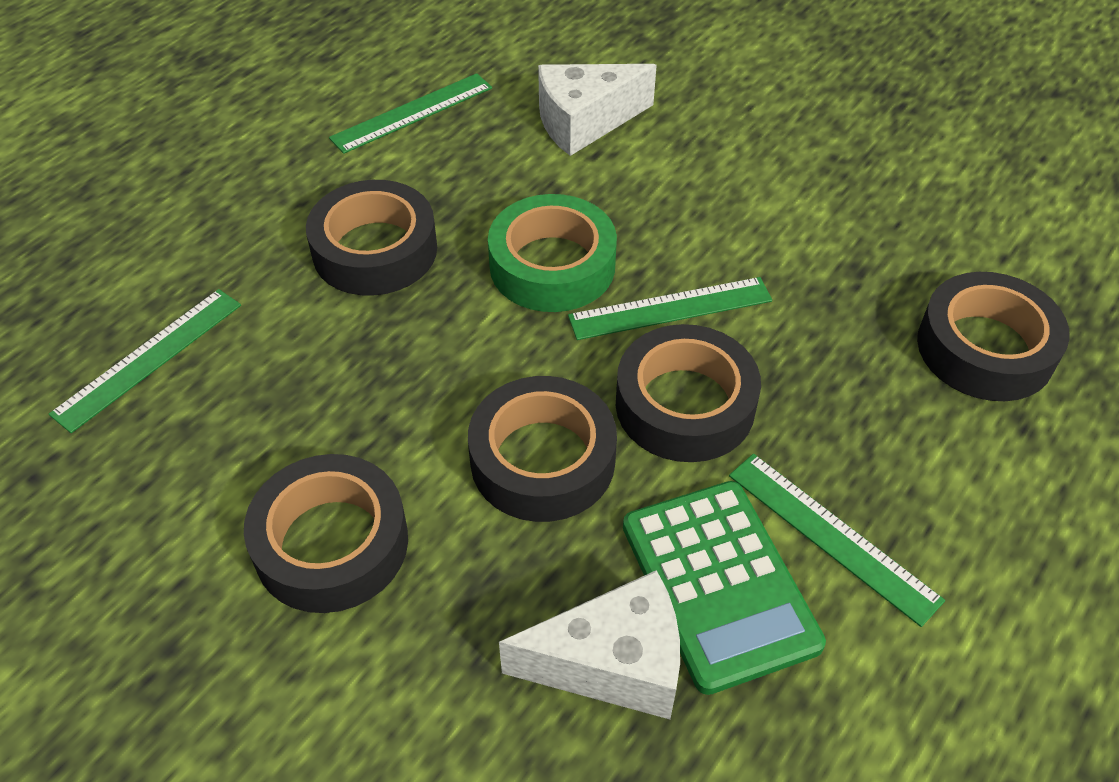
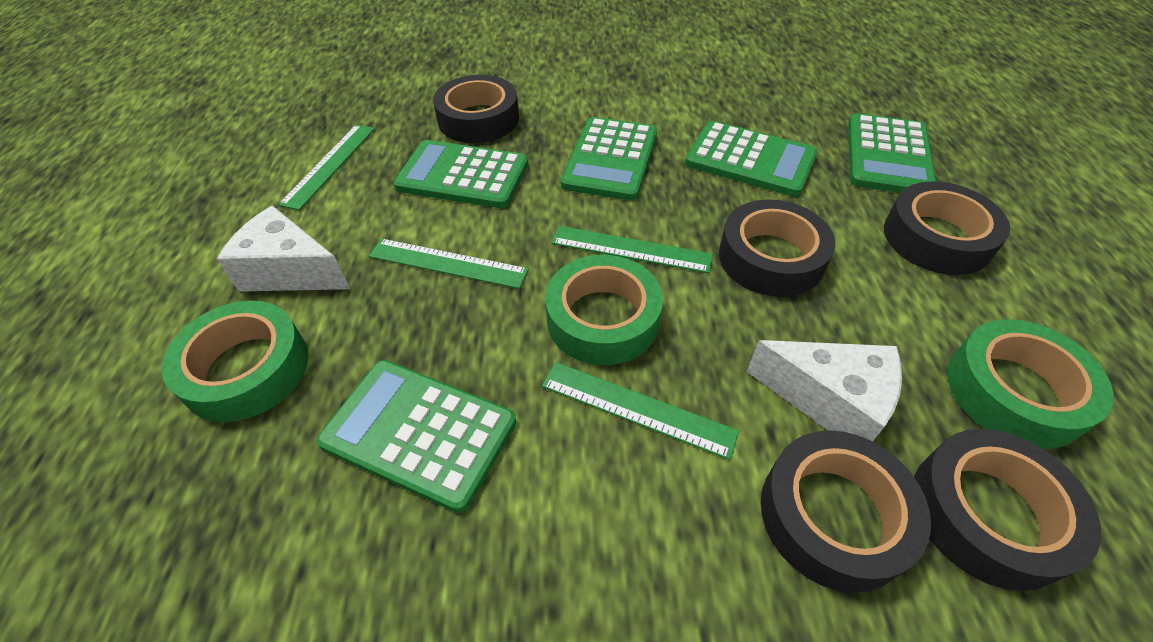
green calculator: 1 -> 5
green tape: 1 -> 3

